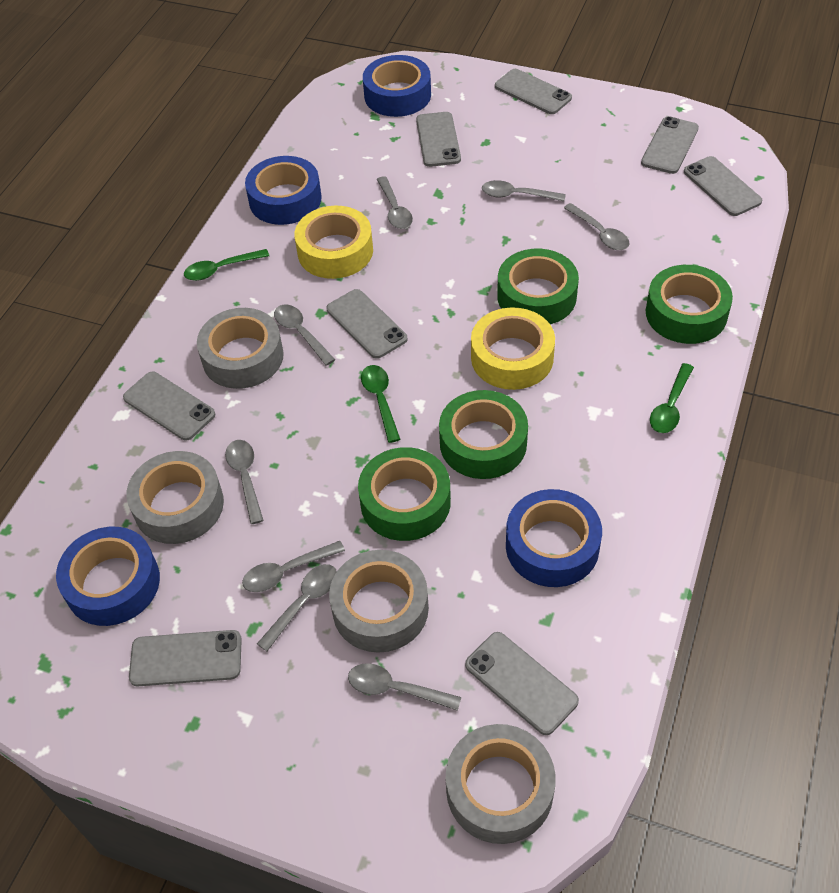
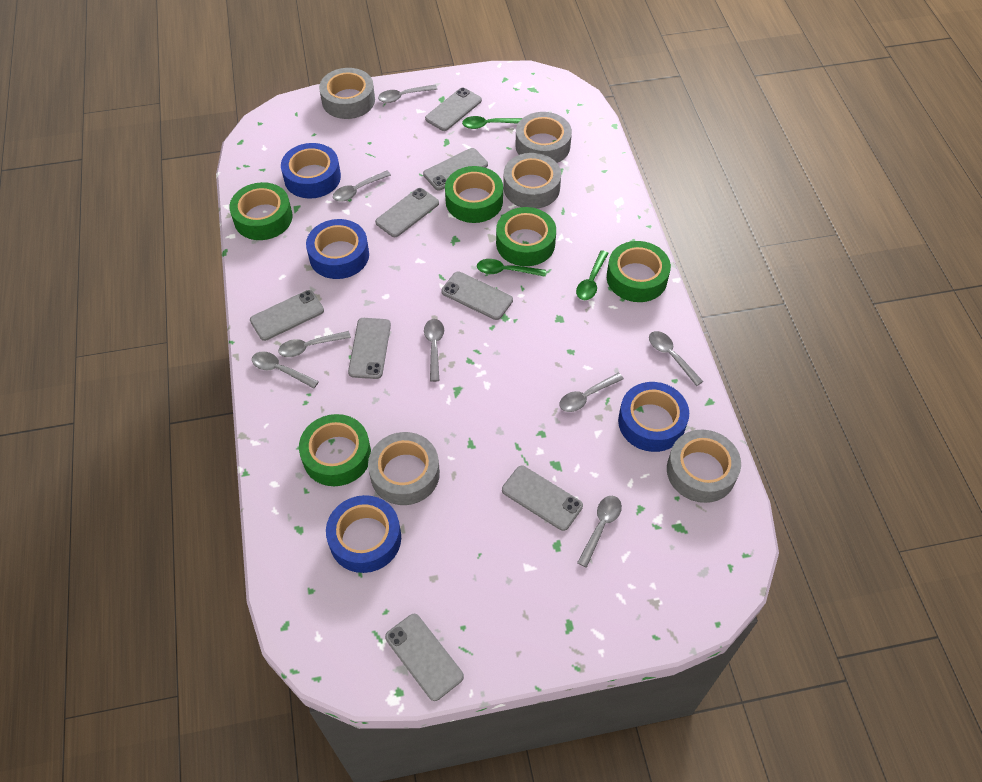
green tape: 4 -> 5
grey tape: 4 -> 5
yellow tape: 2 -> 0

